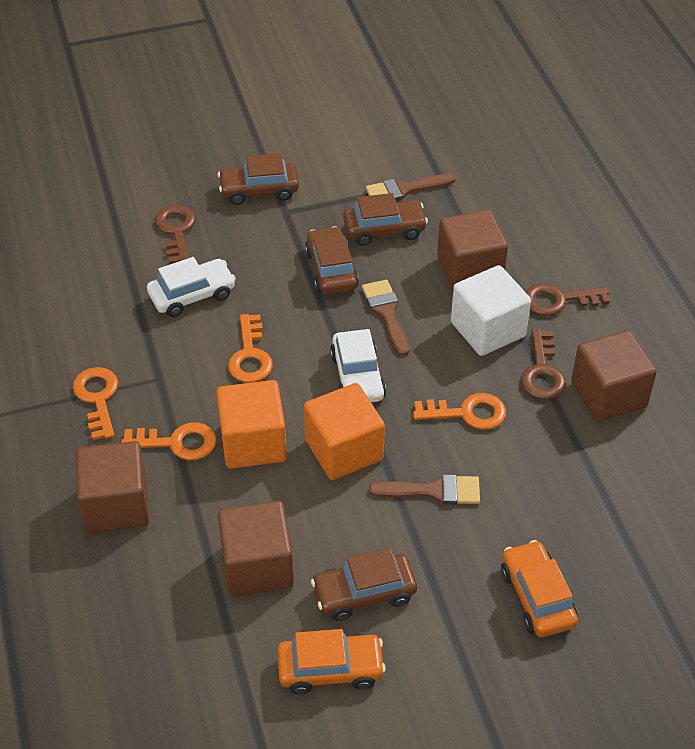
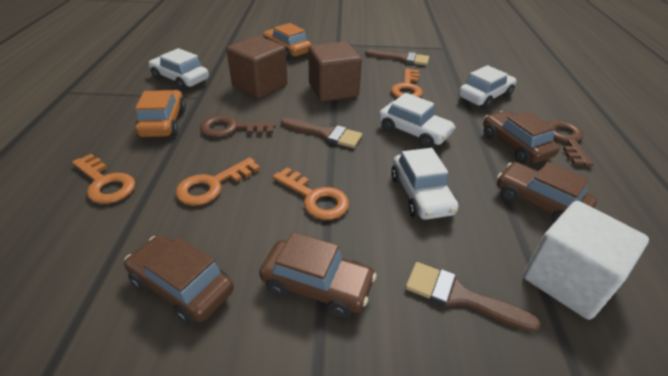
brown cube: 4 -> 2
brown key: 3 -> 2
orange cube: 2 -> 0
white car: 2 -> 4

